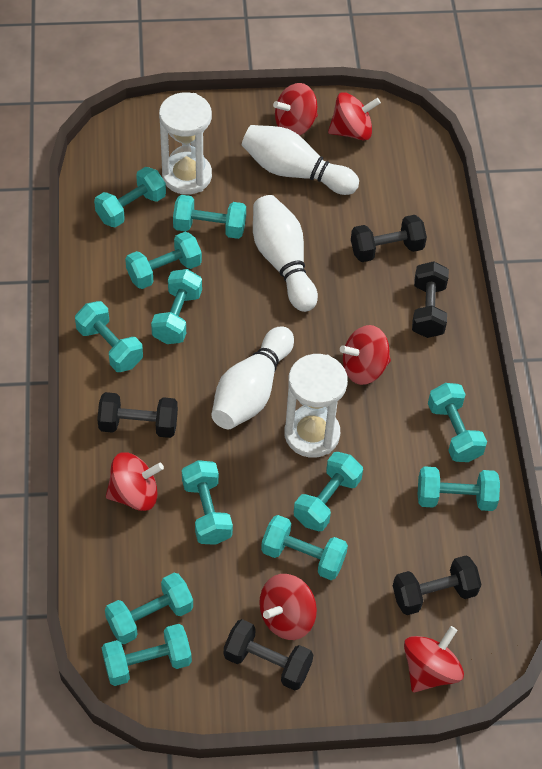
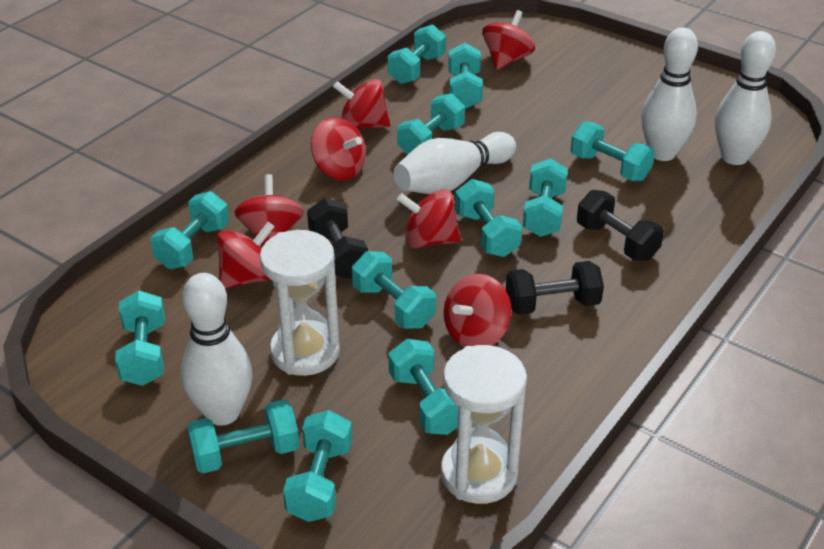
black dumbbell: 5 -> 3
red spinning top: 6 -> 7
white bowling pin: 3 -> 4

